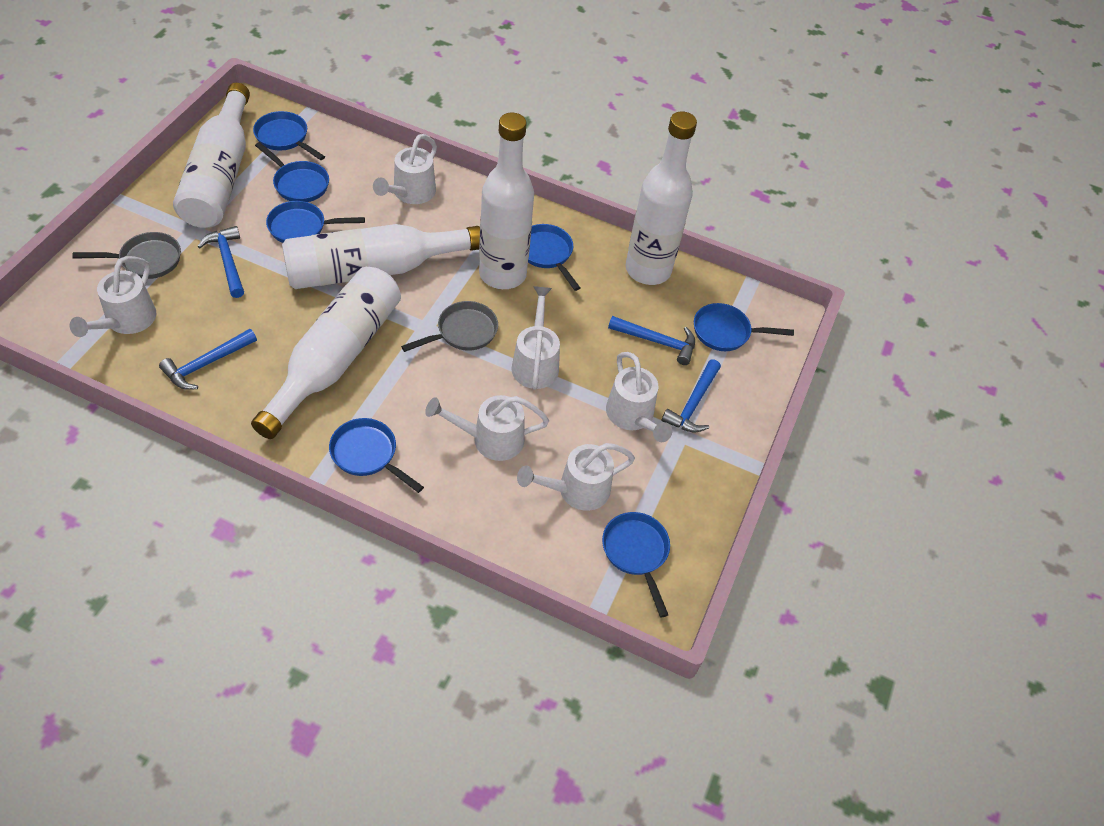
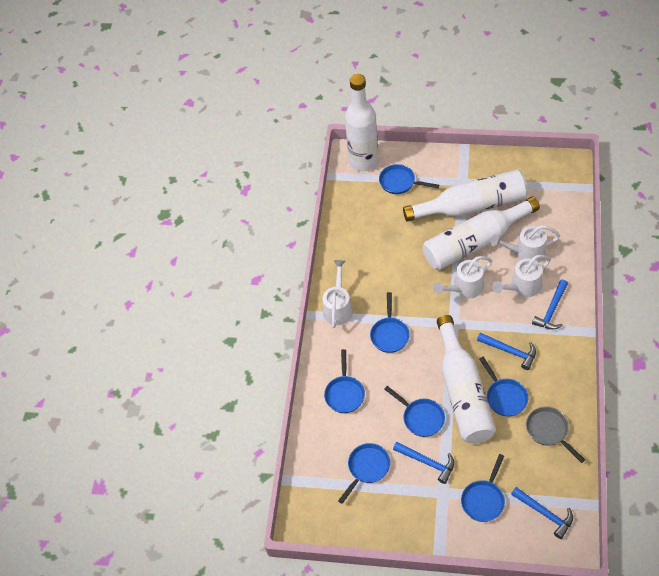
grey pan: 2 -> 1
white bottle: 5 -> 4
white watering can: 6 -> 4

